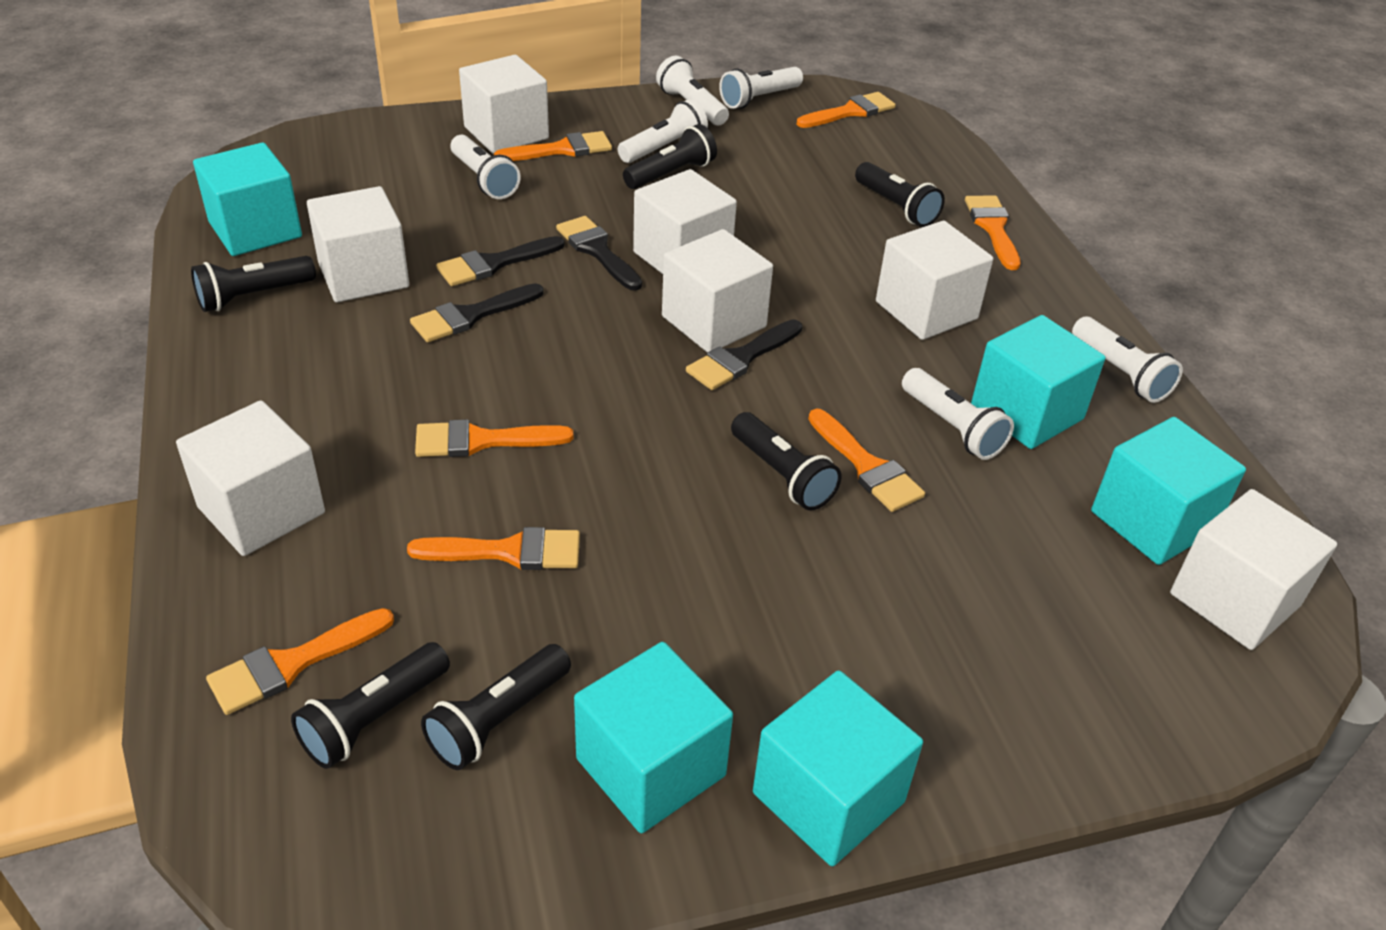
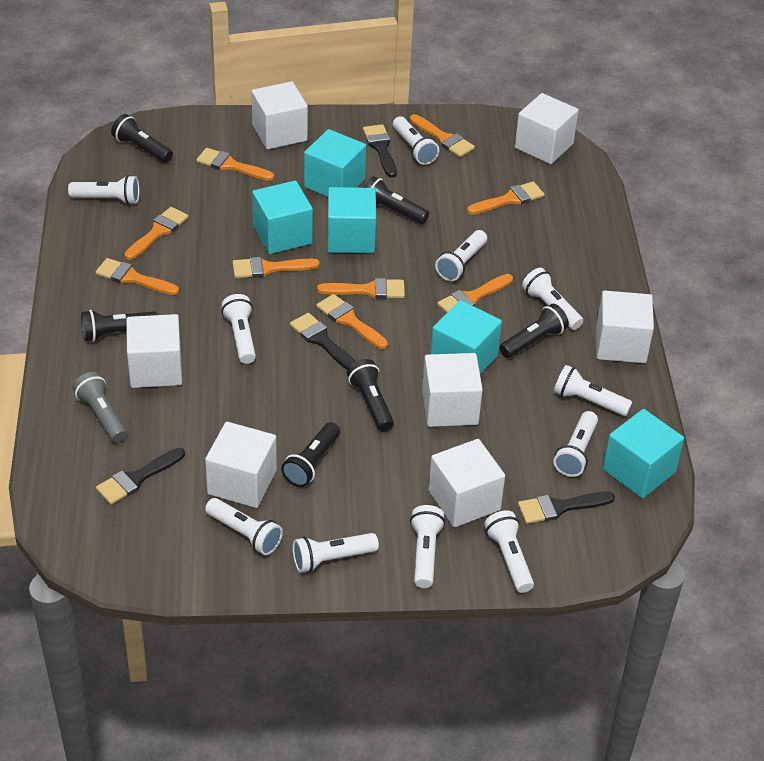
grey flashlight: 0 -> 1
orange brush: 7 -> 9
white flashlight: 6 -> 11

